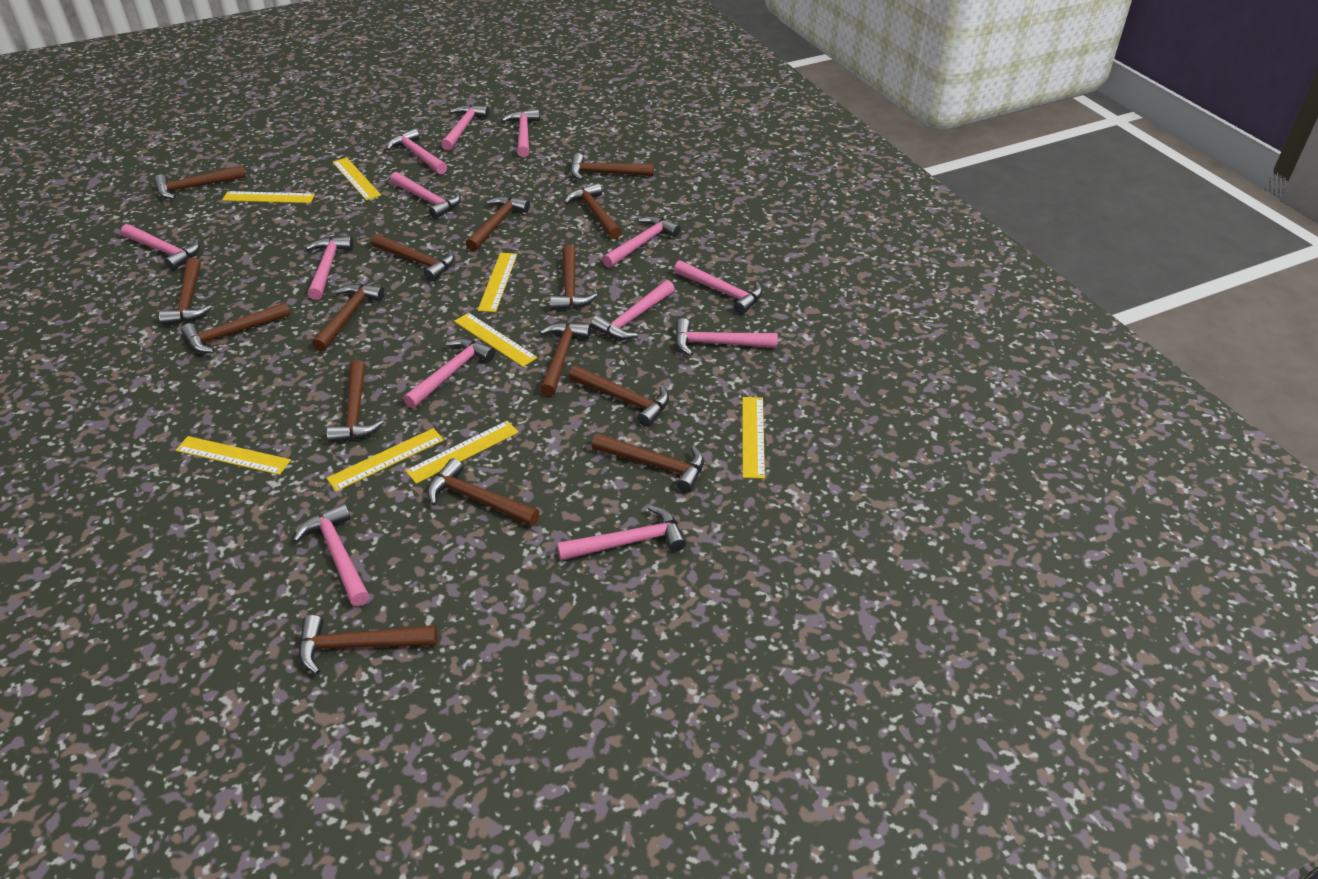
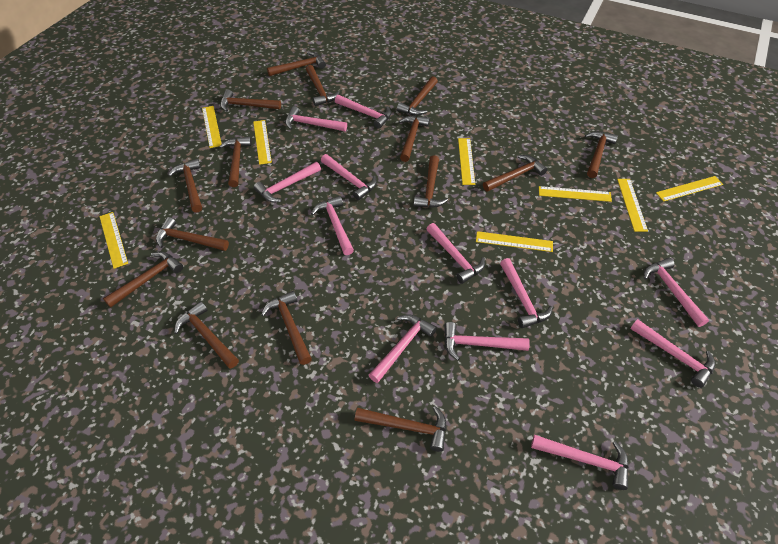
pink hammer: 13 -> 12

